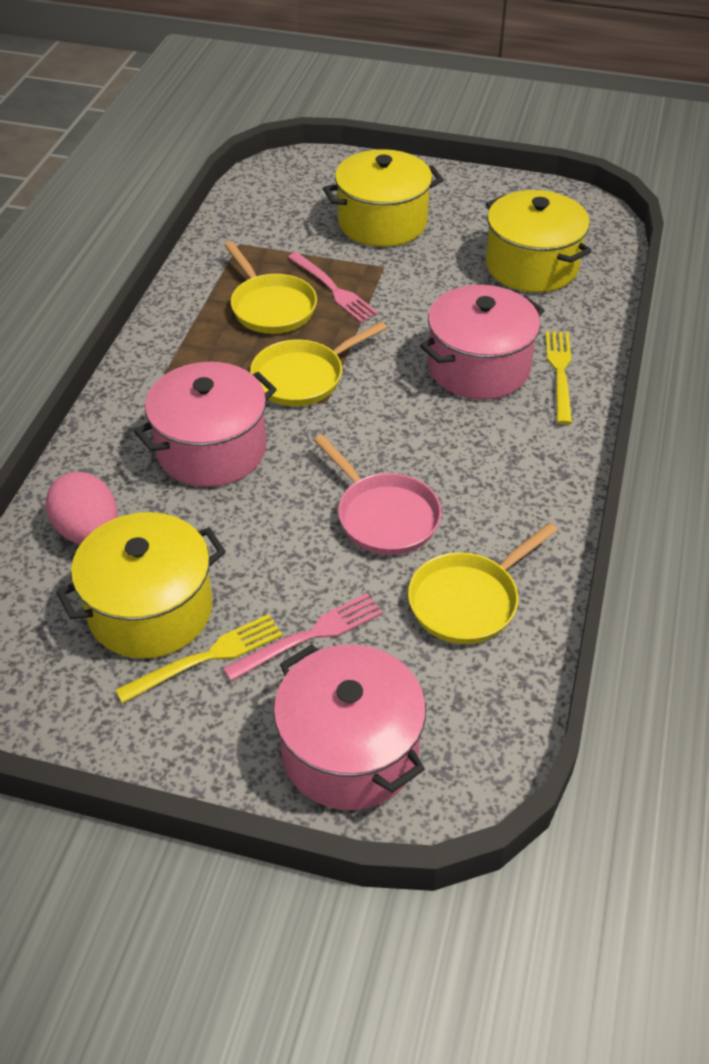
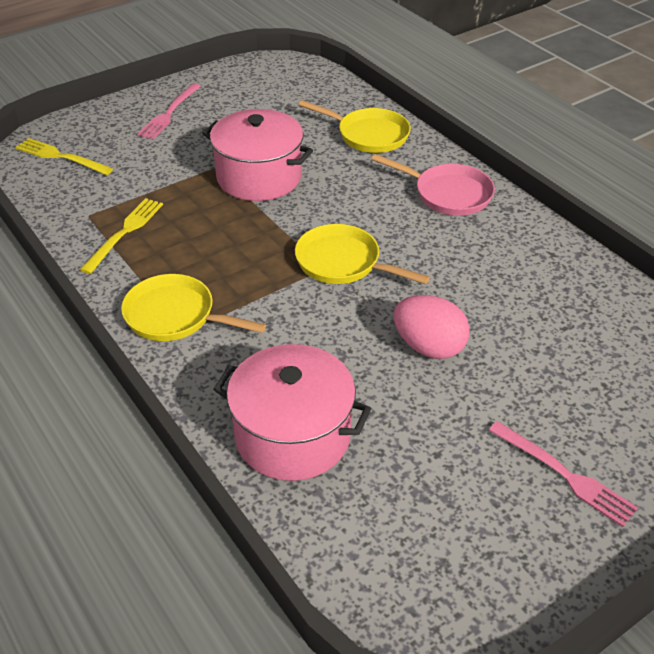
pink pot: 3 -> 2
yellow pot: 3 -> 0

